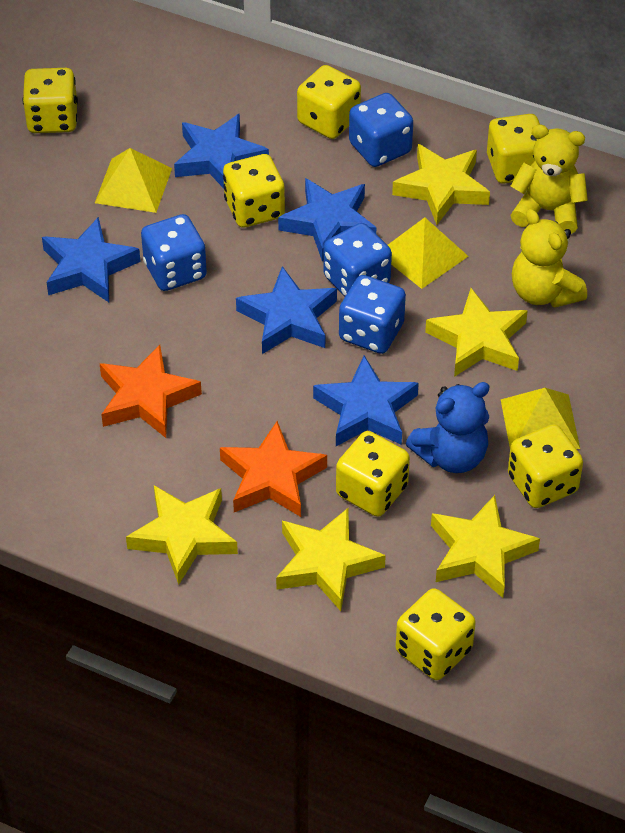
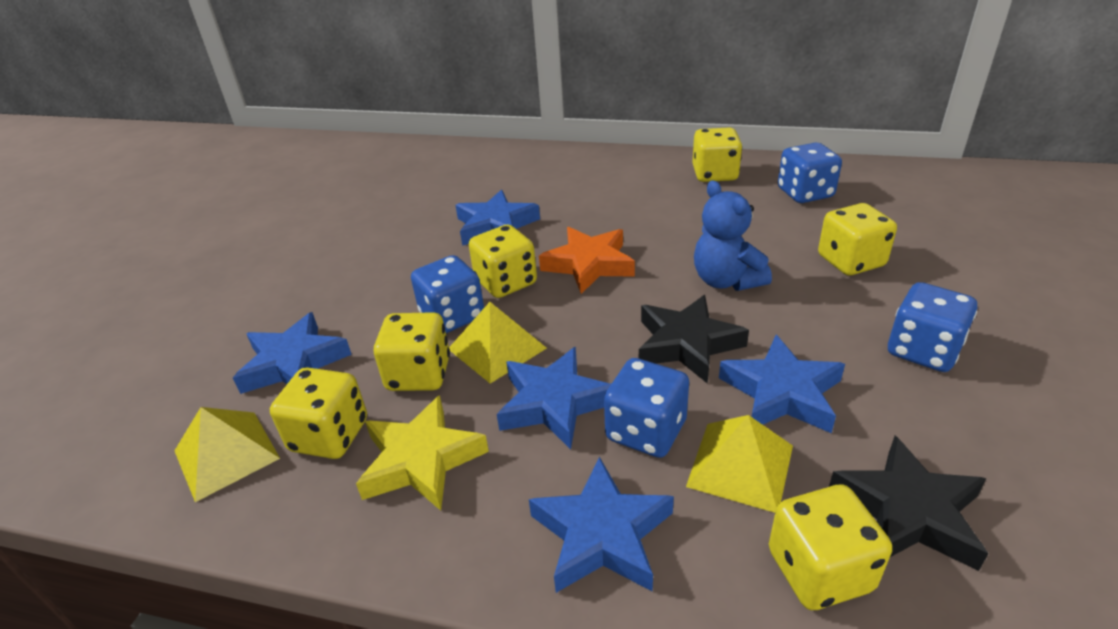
black star: 0 -> 2
orange star: 2 -> 1
yellow dice: 7 -> 6
yellow star: 5 -> 1
yellow teddy bear: 2 -> 0

